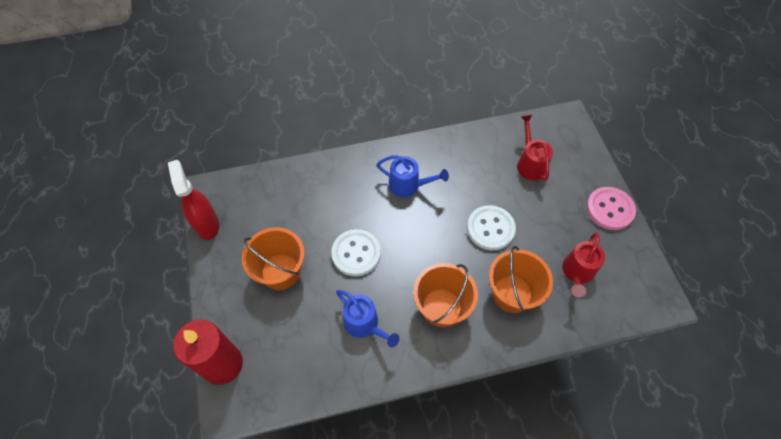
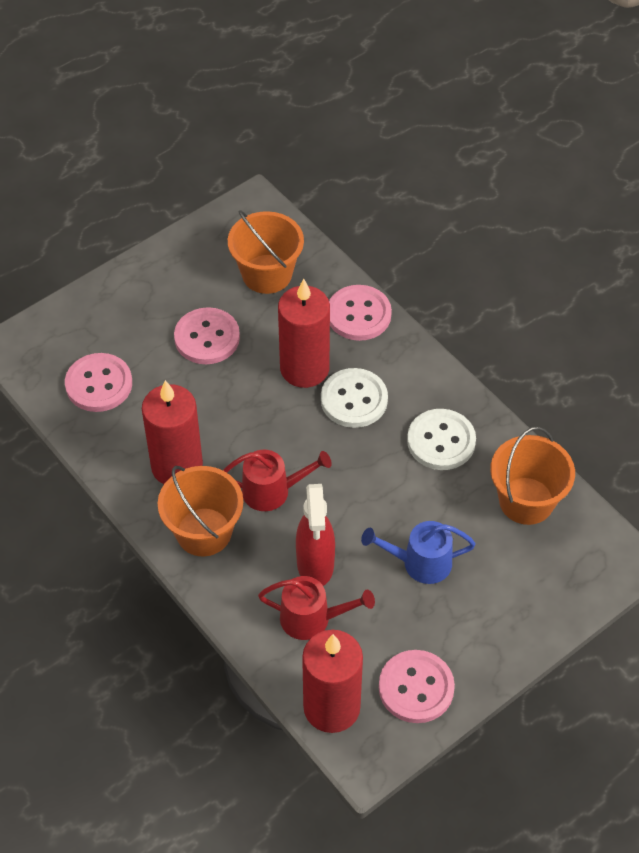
blue watering can: 2 -> 1
pink button: 1 -> 4
red candle: 1 -> 3

